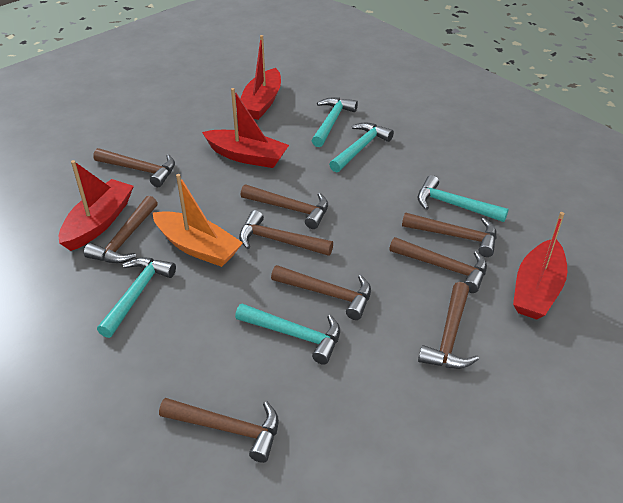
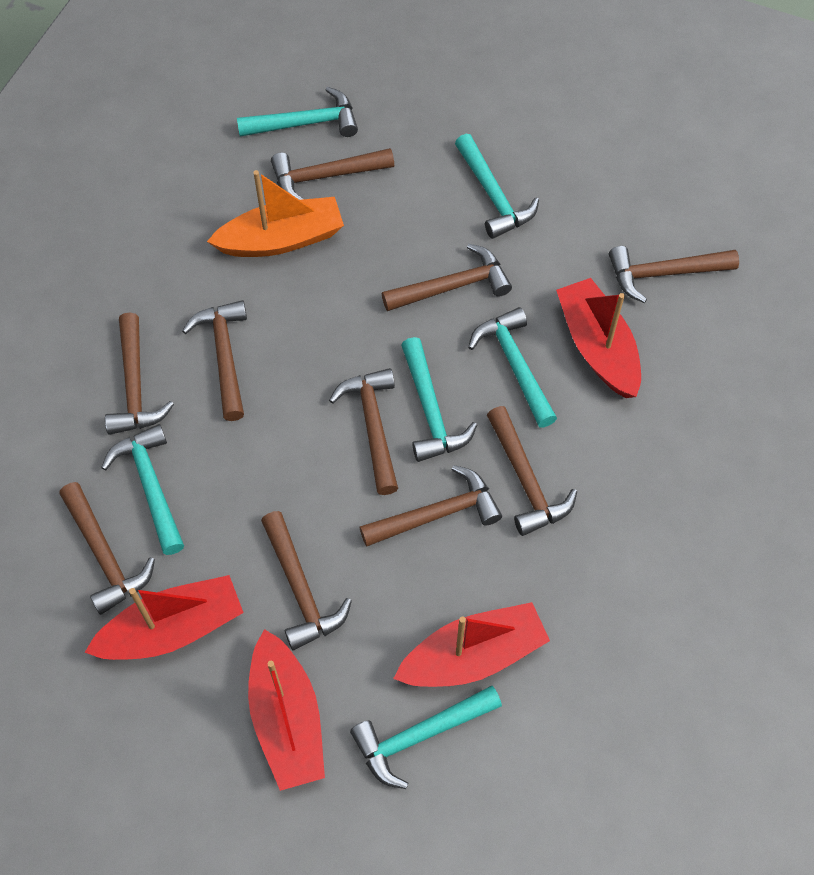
brown hammer: 9 -> 10
turquoise hammer: 5 -> 6

